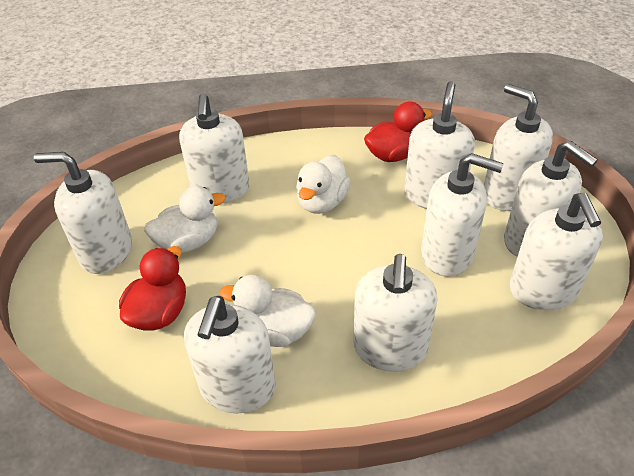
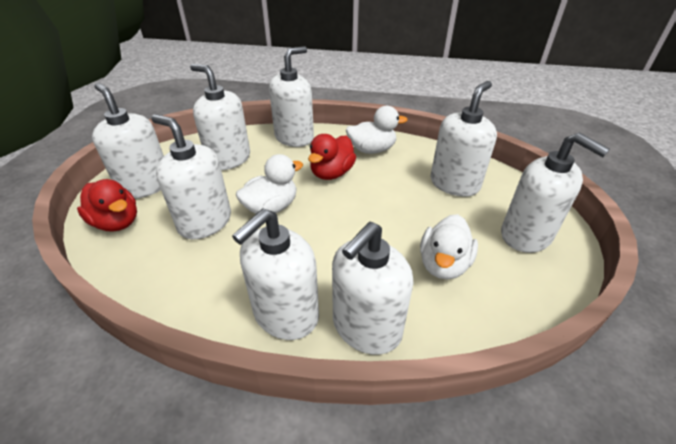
white soap dispenser: 9 -> 8

